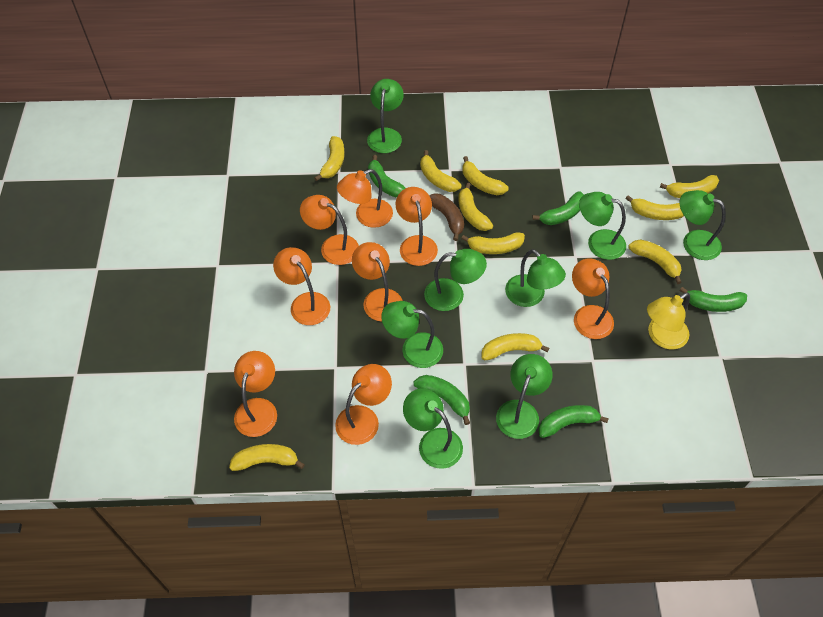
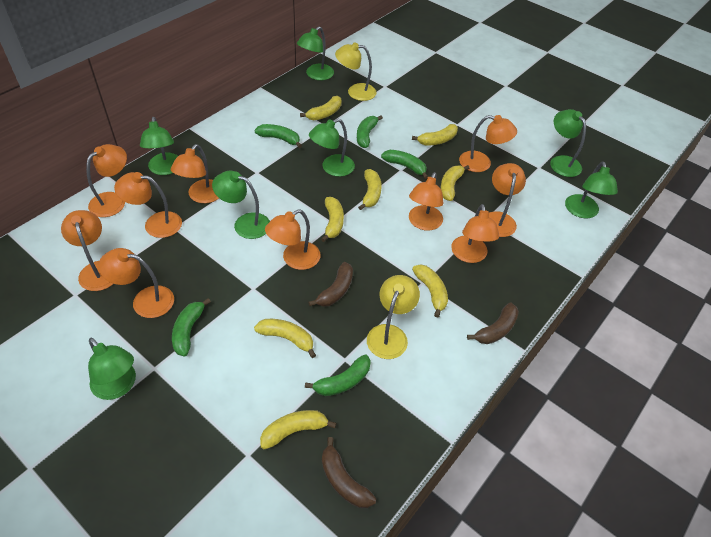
brown banana: 1 -> 3
green lamp: 8 -> 7
orange lamp: 8 -> 10
yellow banana: 10 -> 8
yellow lamp: 1 -> 2

